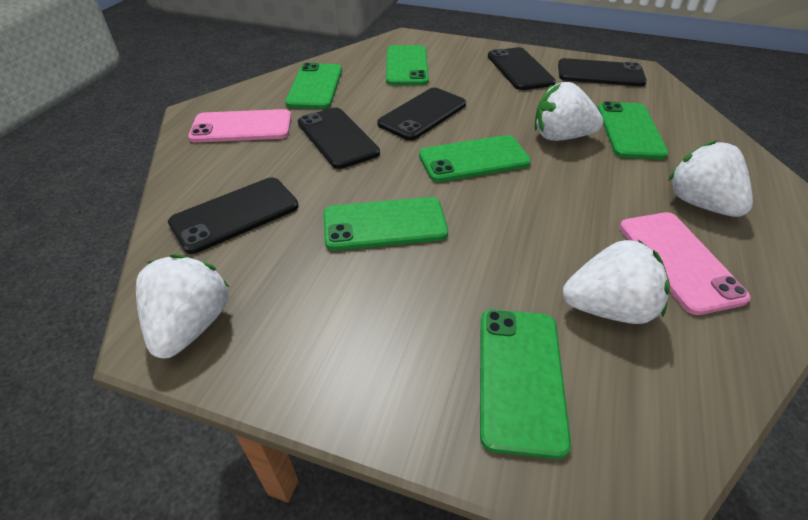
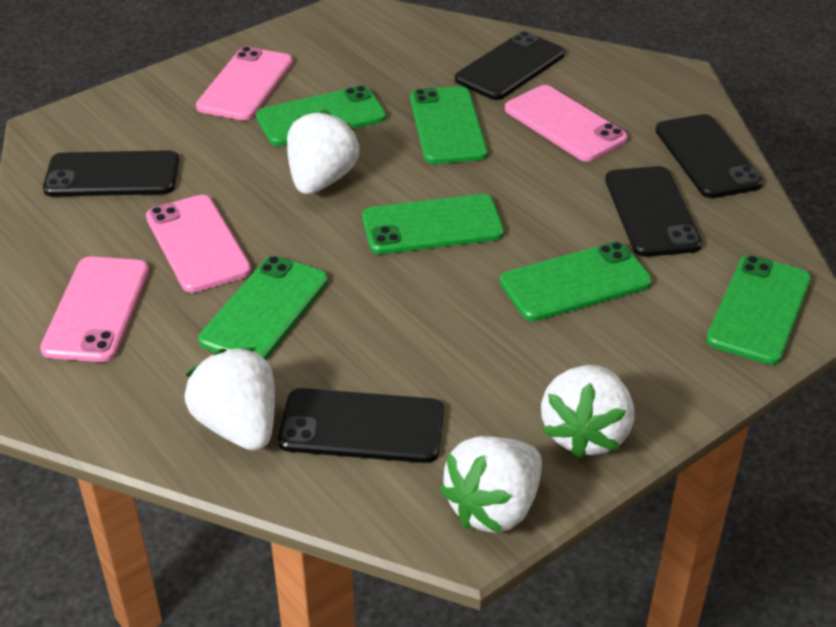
pink phone: 2 -> 4

